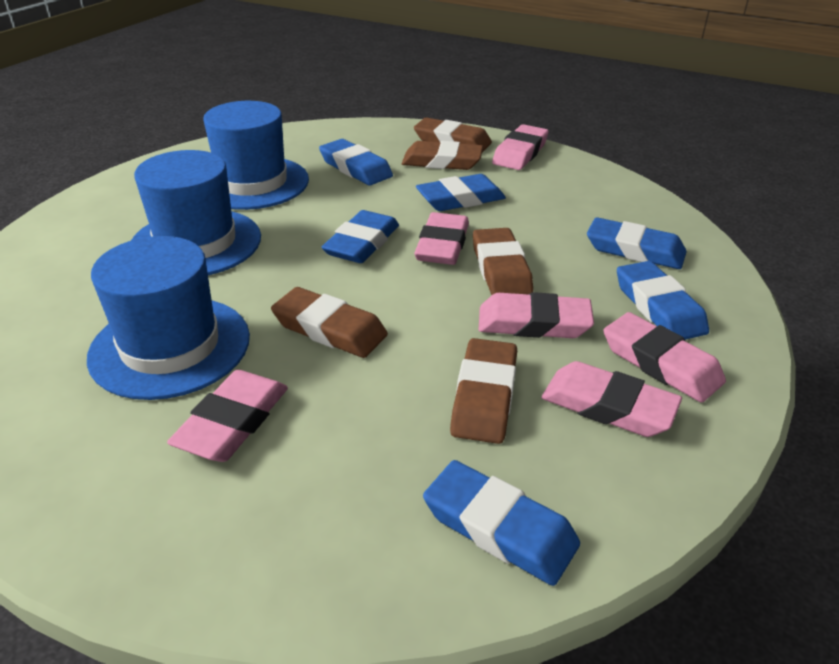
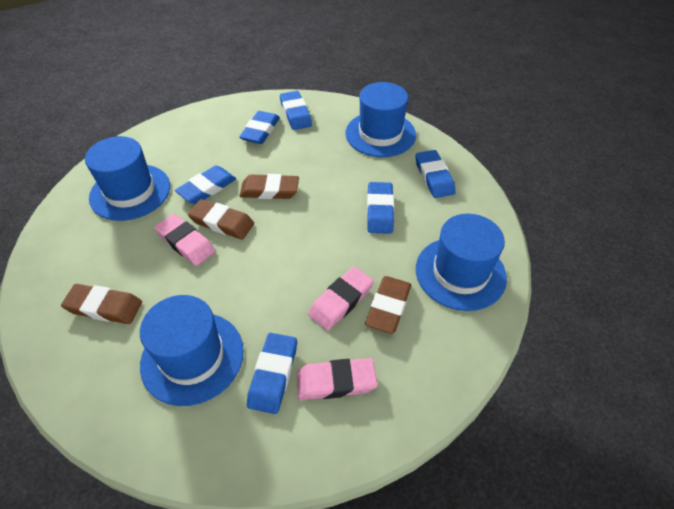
blue hat: 3 -> 4
brown eraser: 5 -> 4
pink eraser: 6 -> 3

